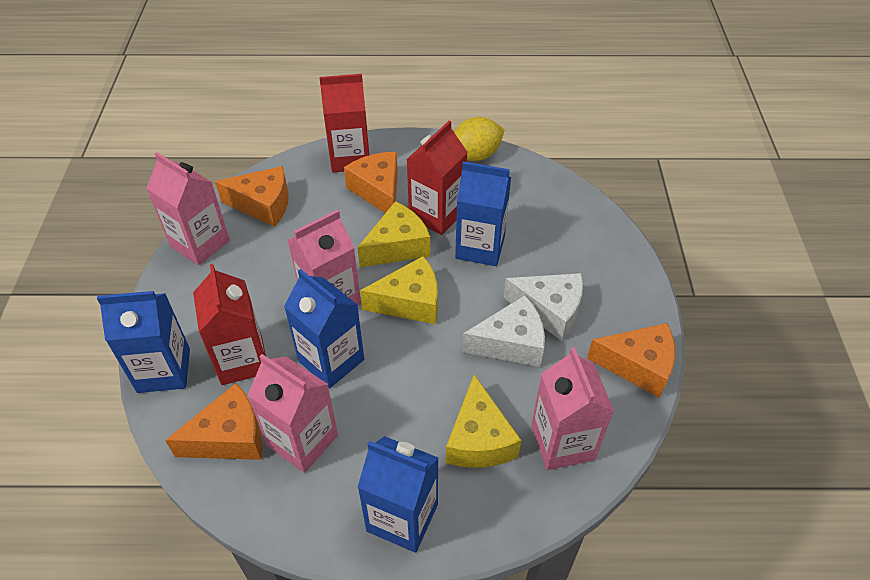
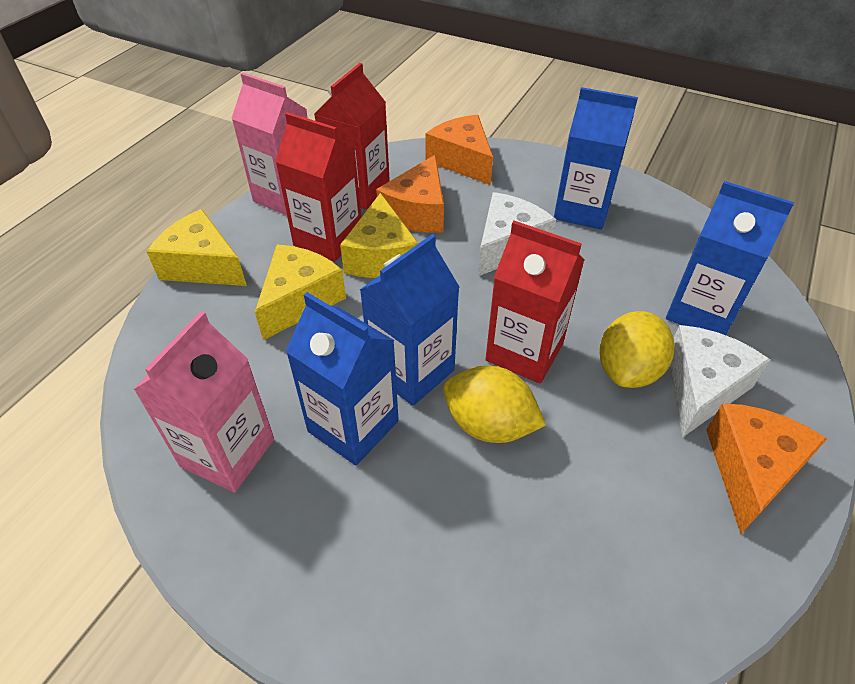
orange cheese: 4 -> 3
pink carton: 4 -> 2
yellow lemon: 1 -> 2

